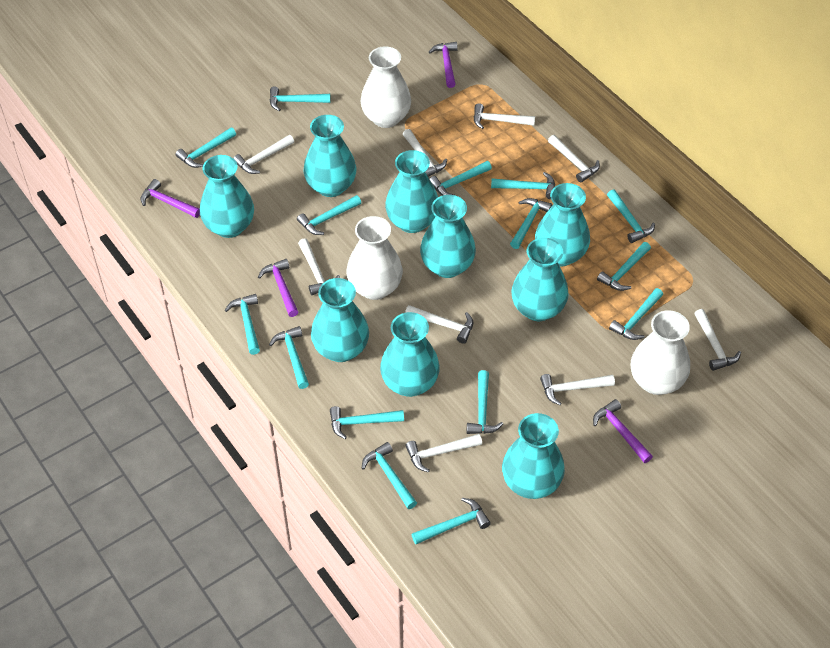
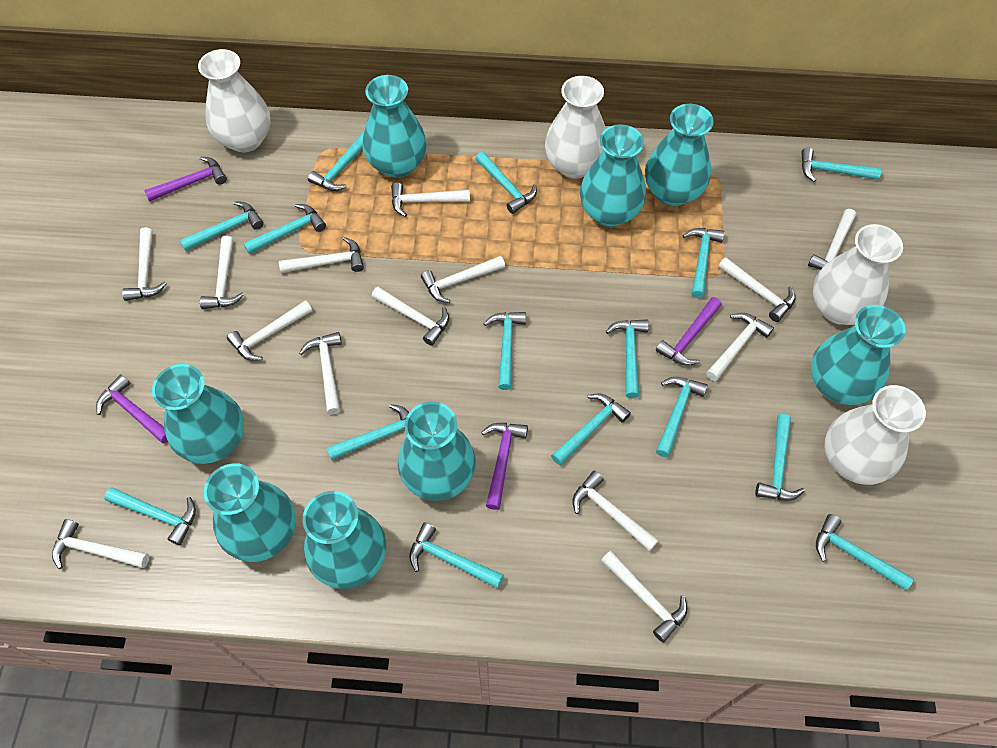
turquoise vase: 9 -> 8
white hammer: 9 -> 14
white vase: 3 -> 4

